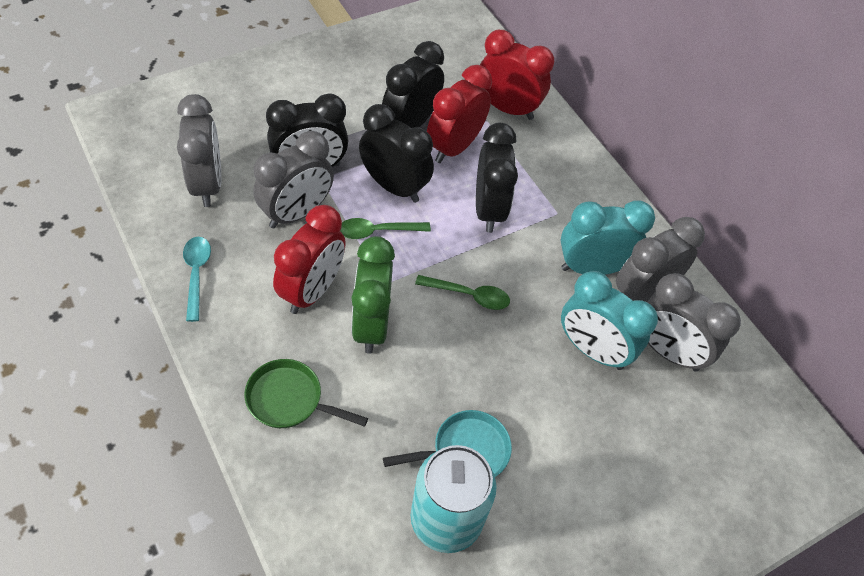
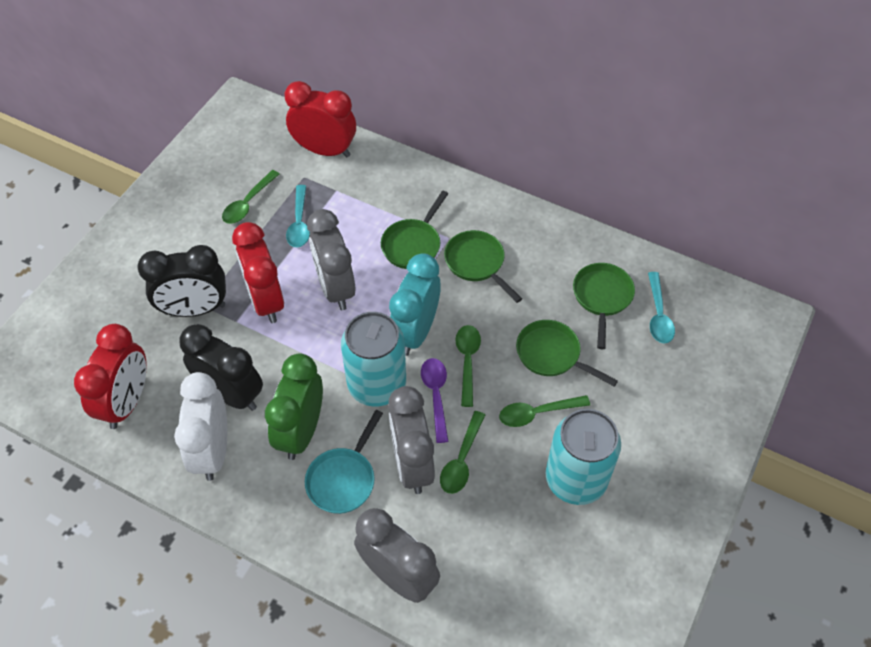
black clock: 4 -> 2
green pan: 1 -> 4
green spoon: 2 -> 4
grey clock: 4 -> 3
purple spoon: 0 -> 1
turquoise can: 1 -> 2
turquoise clock: 2 -> 1
turquoise spoon: 1 -> 2
white clock: 0 -> 1

